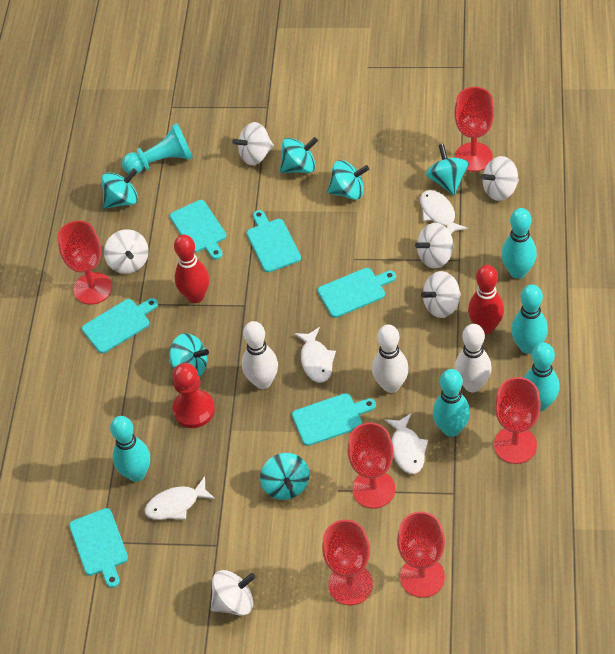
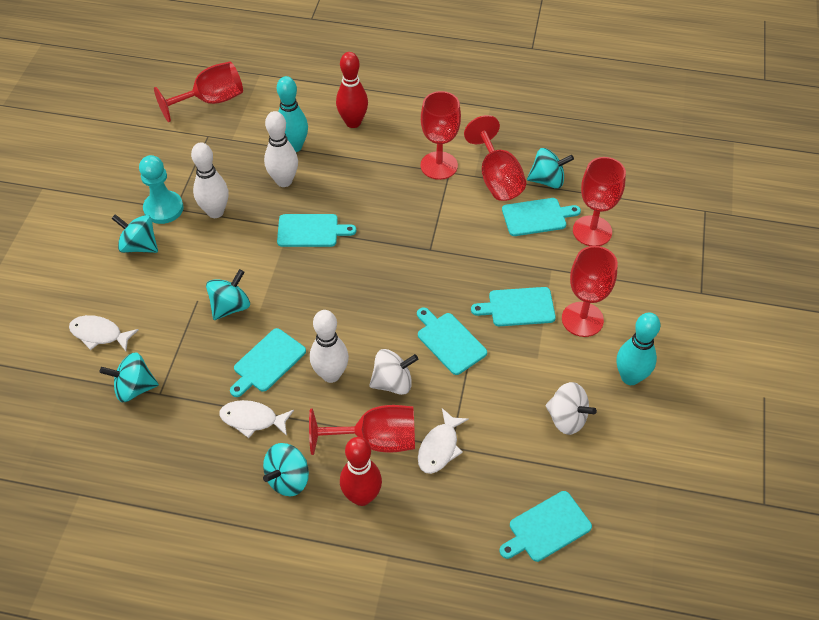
red pawn: 1 -> 0
turquoise bowling pin: 5 -> 2
turquoise spinning top: 6 -> 5
white fish: 4 -> 3
white spinning top: 6 -> 2

